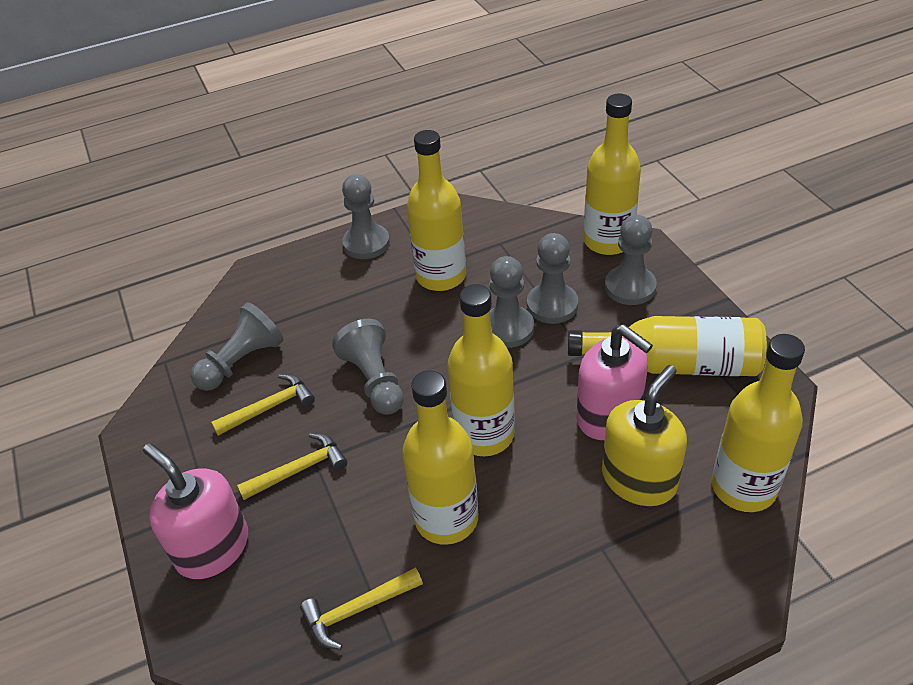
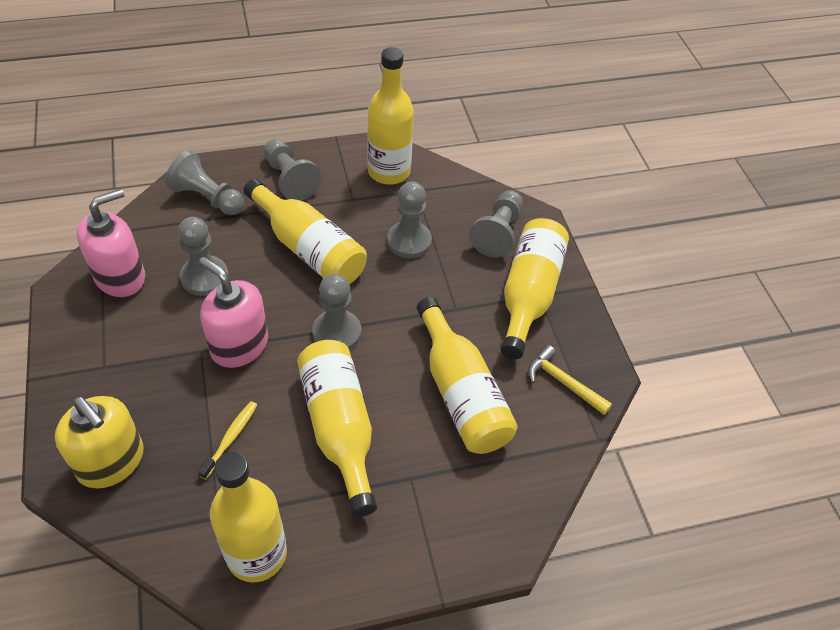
yellow hammer: 3 -> 1
yellow toothbrush: 0 -> 1

